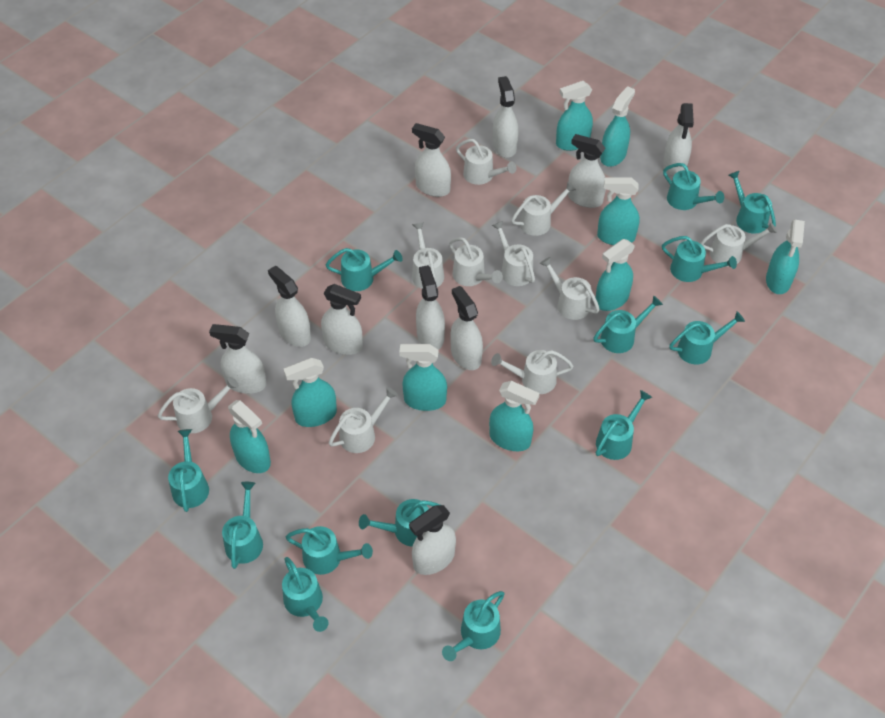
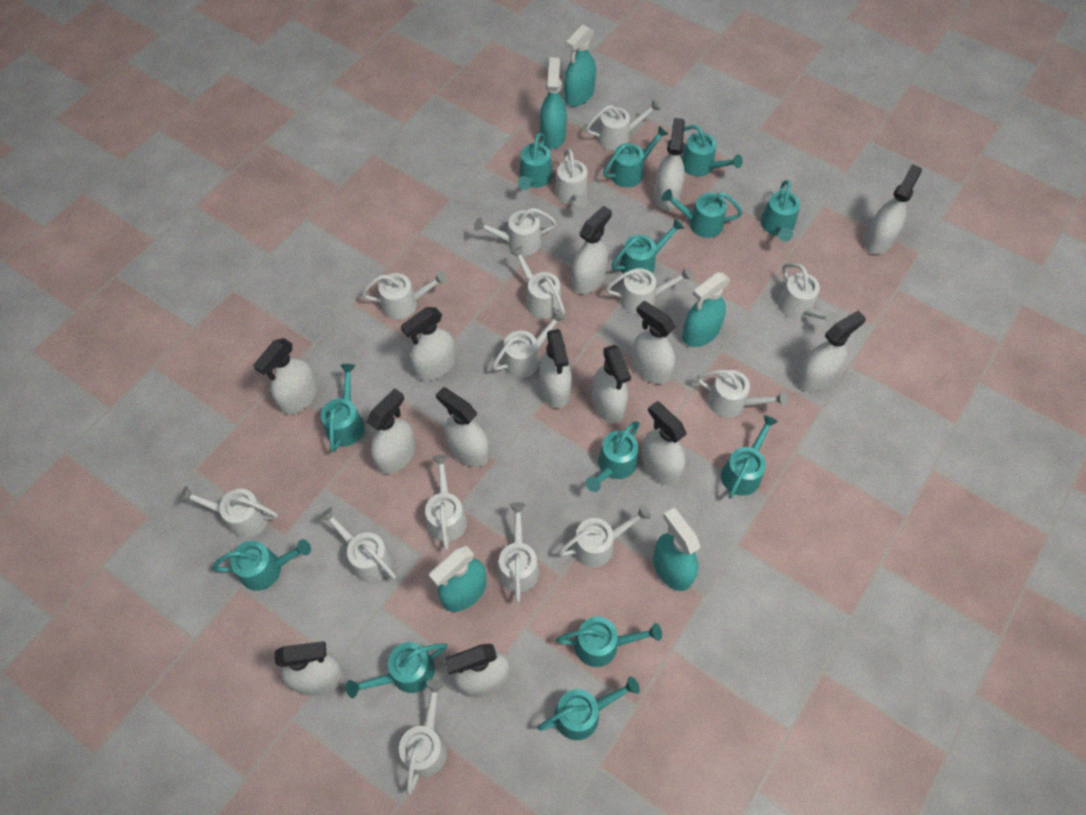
turquoise spray bottle: 9 -> 5
white spray bottle: 10 -> 14
white watering can: 10 -> 15

